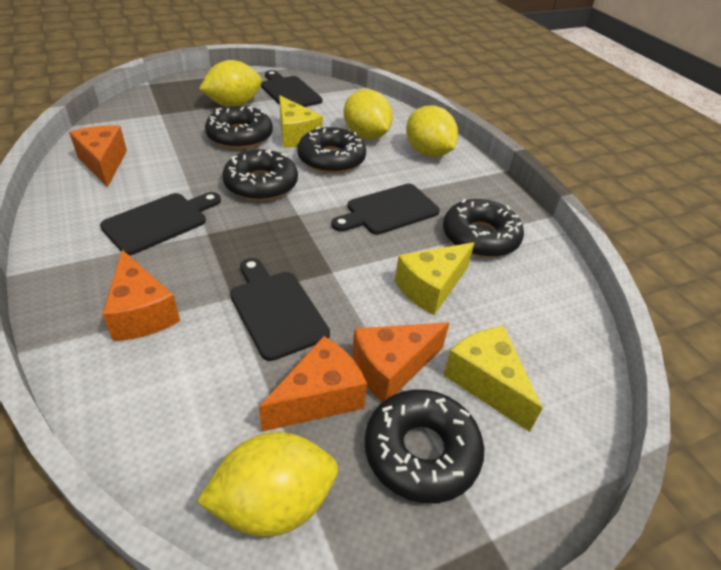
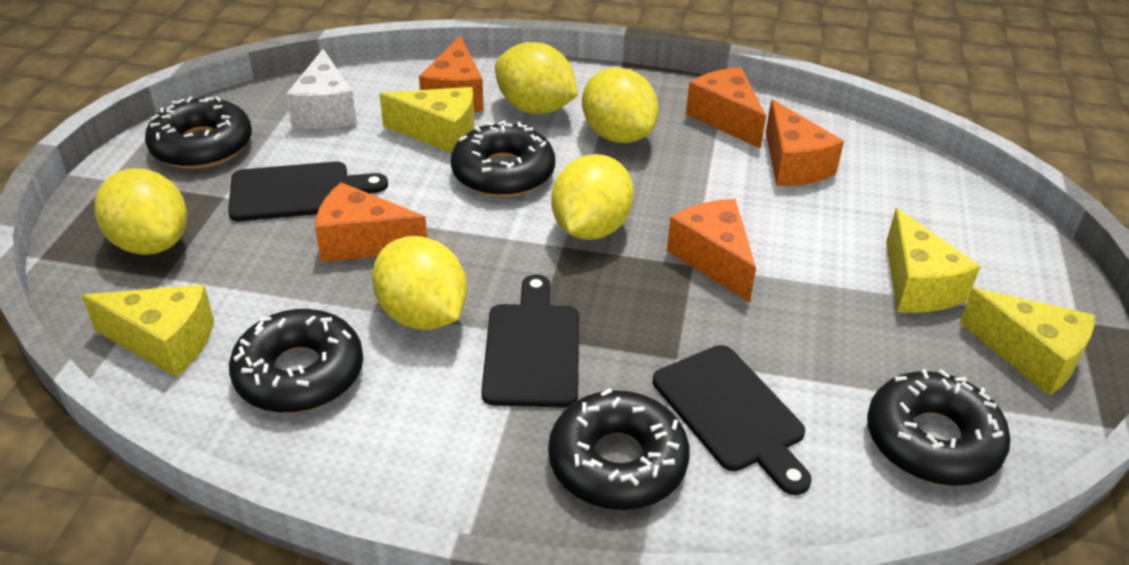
black cutting board: 4 -> 3
orange cheese: 4 -> 5
white cheese: 0 -> 1
yellow cheese: 3 -> 4
yellow lemon: 4 -> 5

